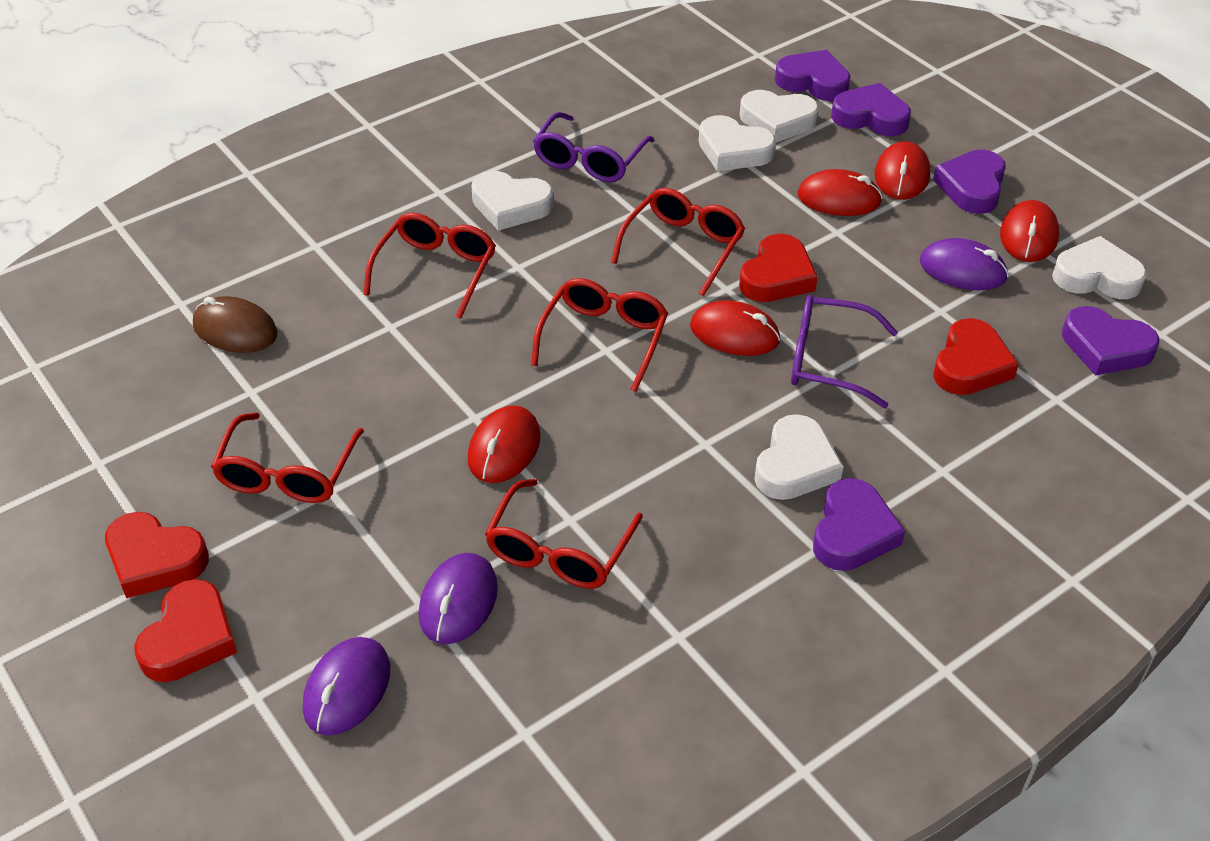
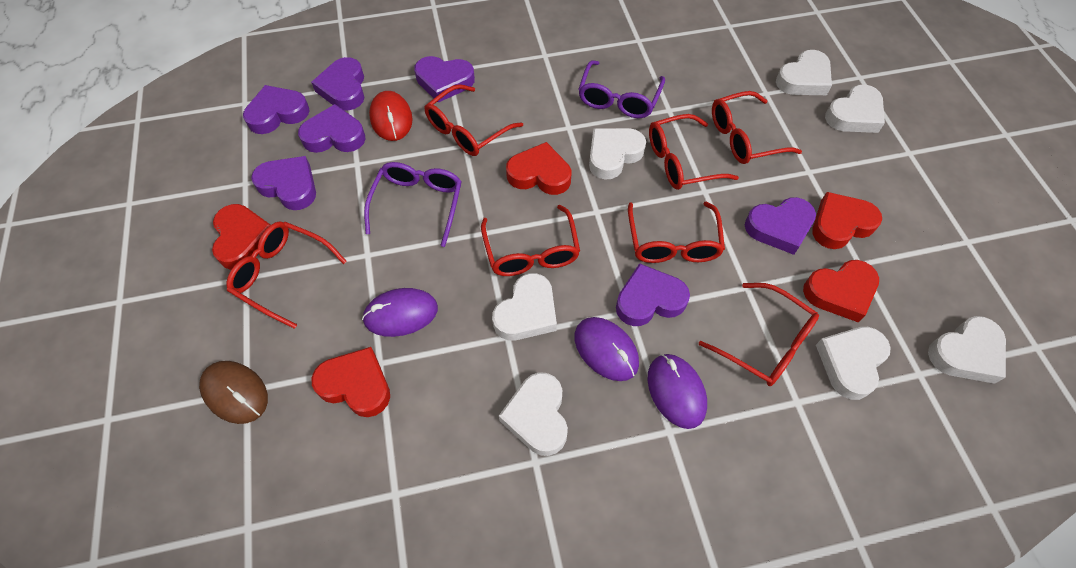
purple heart: 5 -> 7
red glasses: 5 -> 7
red heart: 4 -> 5
red mouse: 5 -> 1
white heart: 5 -> 7

